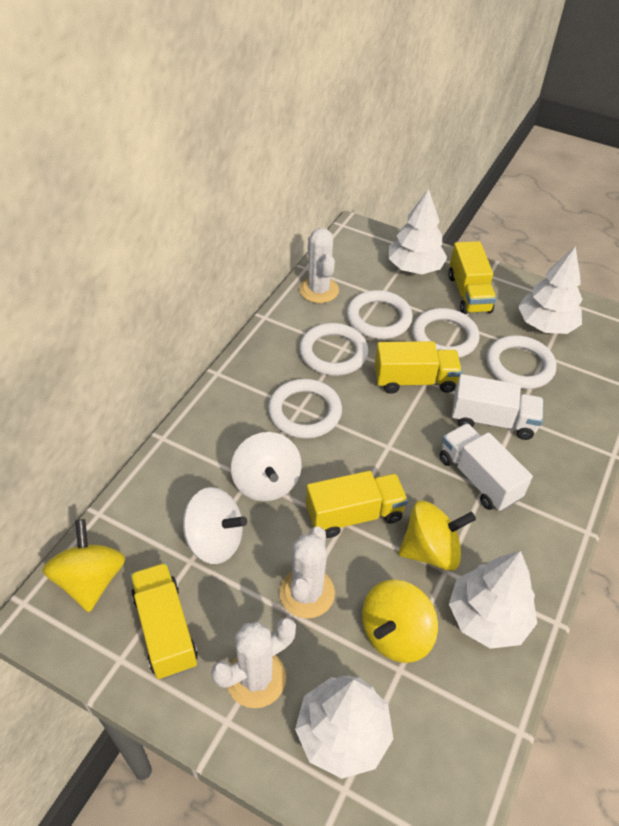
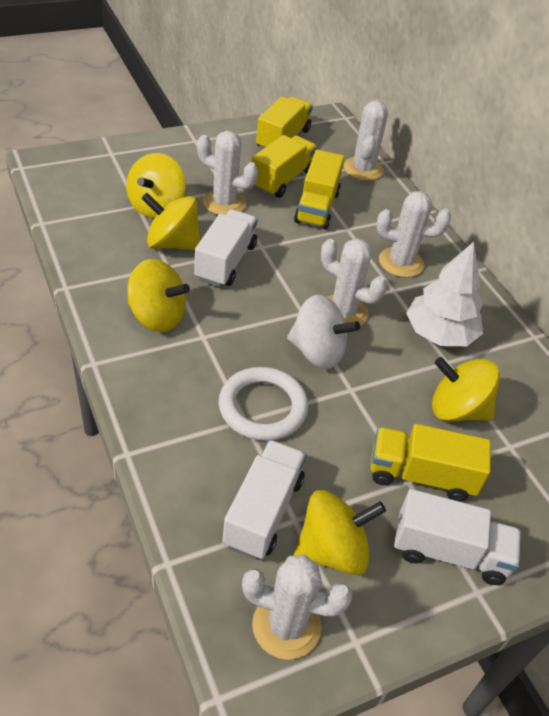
white cactus: 3 -> 5
white ring: 5 -> 1
white spinning top: 2 -> 1
white tree: 4 -> 1
white truck: 2 -> 3
yellow spinning top: 3 -> 5

